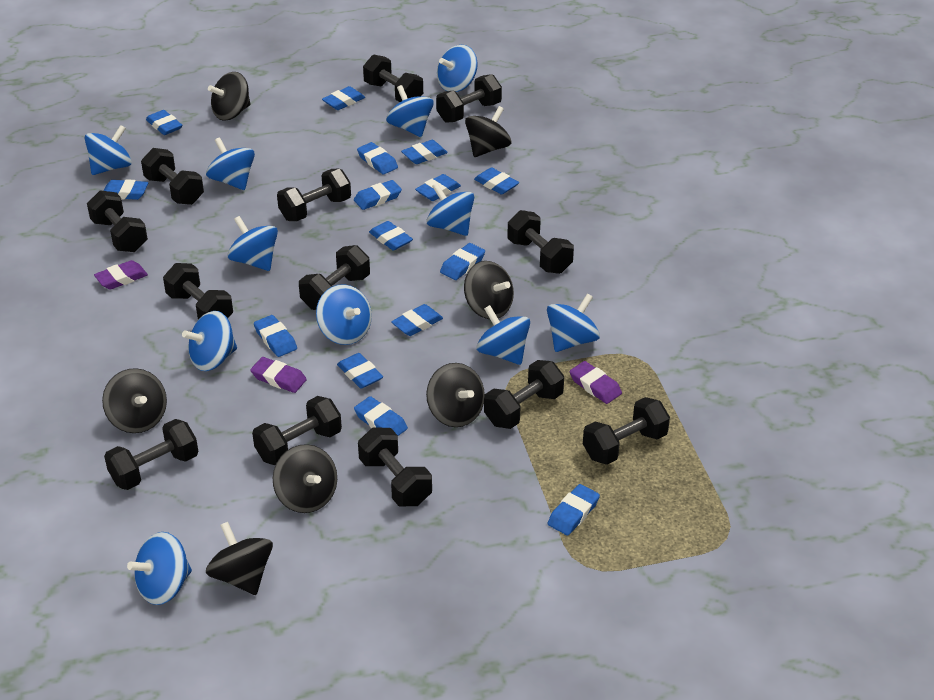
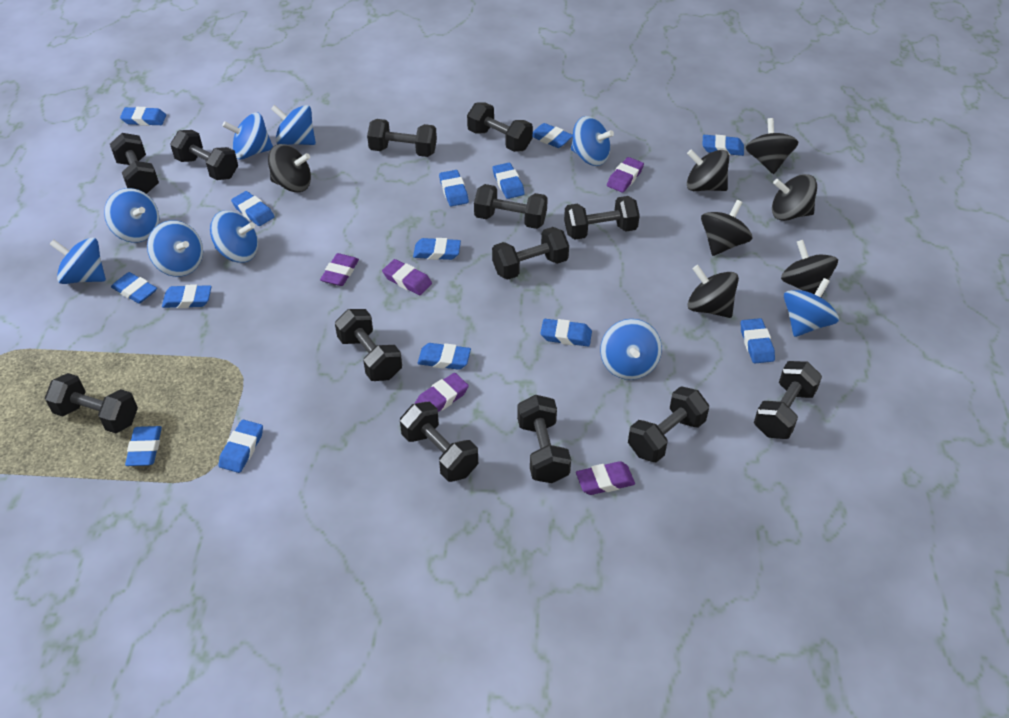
blue eraser: 15 -> 14
blue spinning top: 11 -> 9
purple eraser: 3 -> 5

